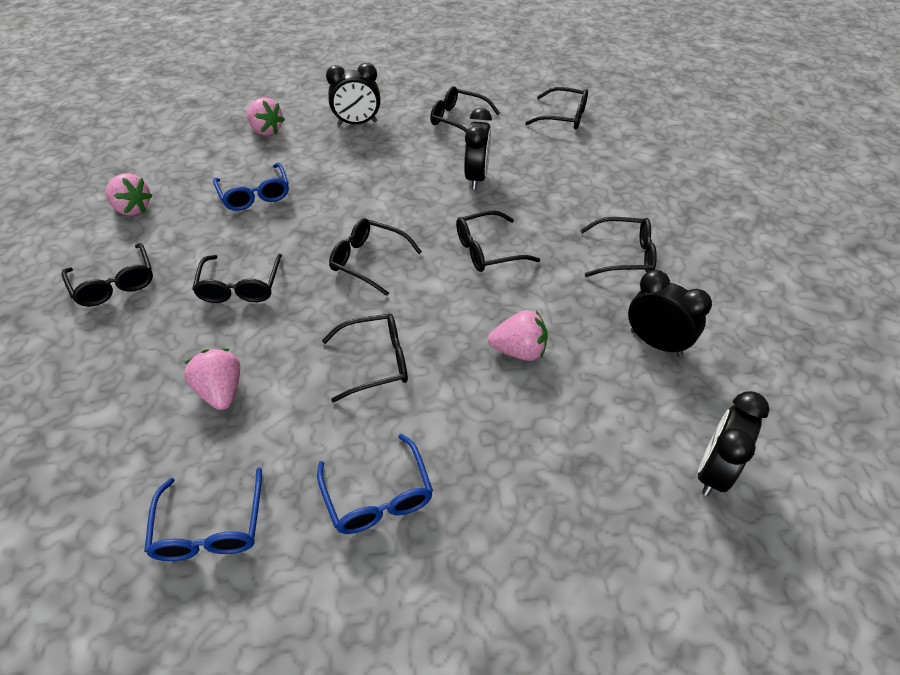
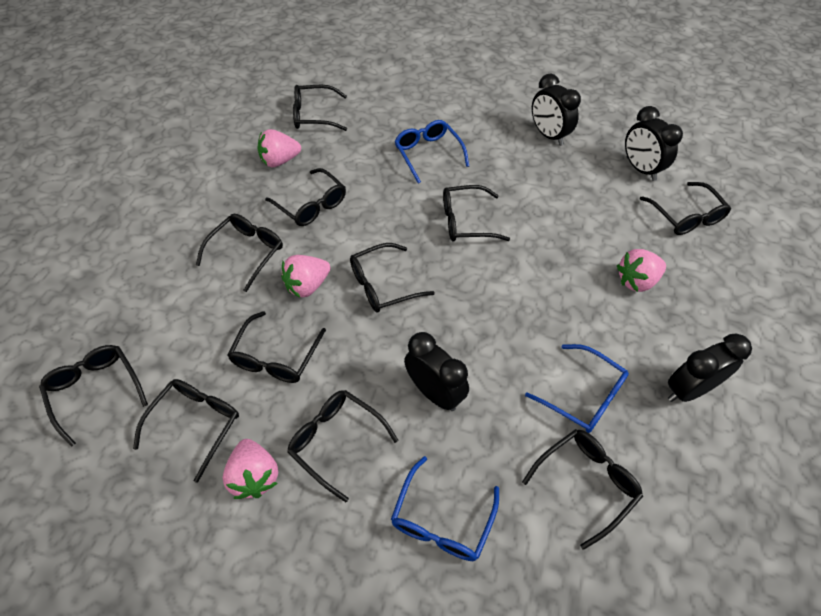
black glasses: 8 -> 11

